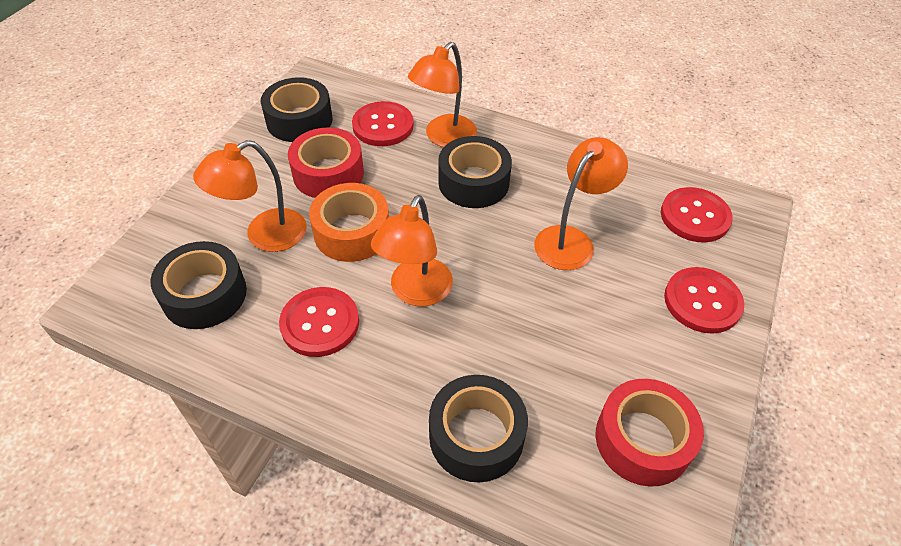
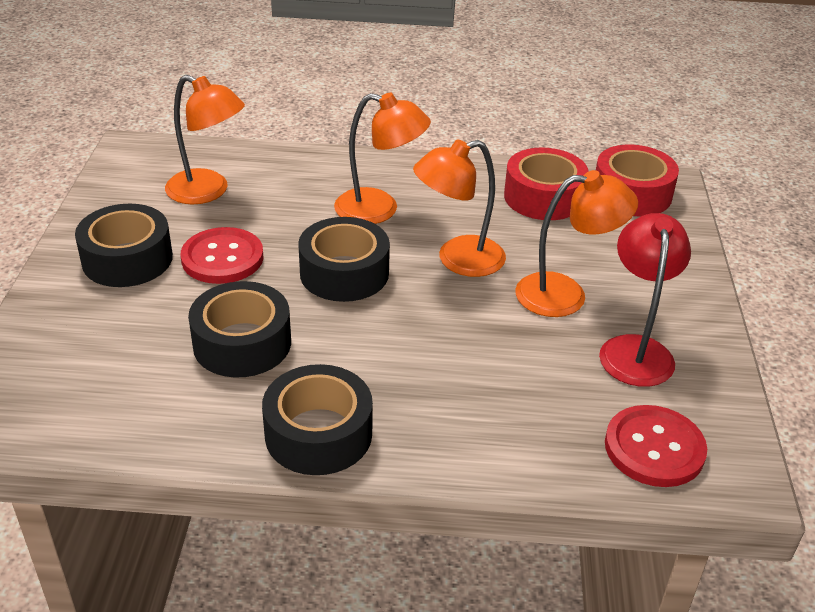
orange tape: 1 -> 0
red button: 4 -> 2
red lamp: 0 -> 1

